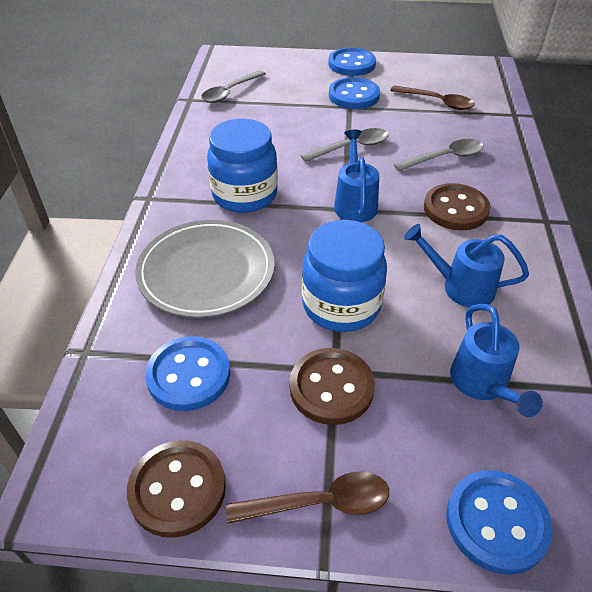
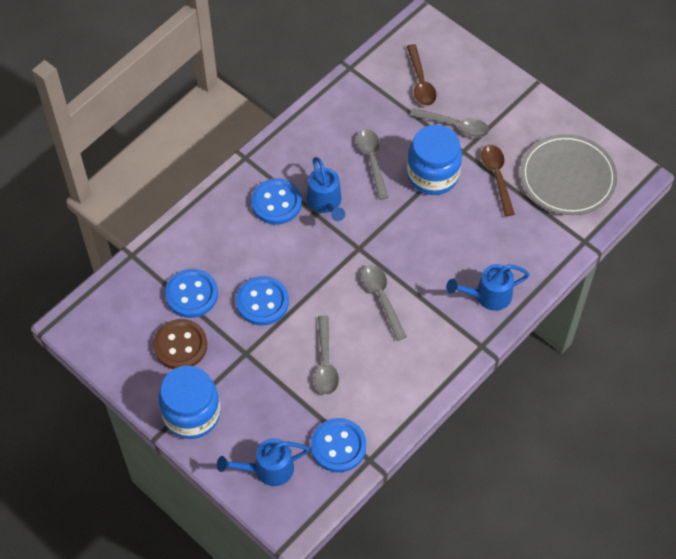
brown button: 3 -> 1
grey spoon: 3 -> 4

